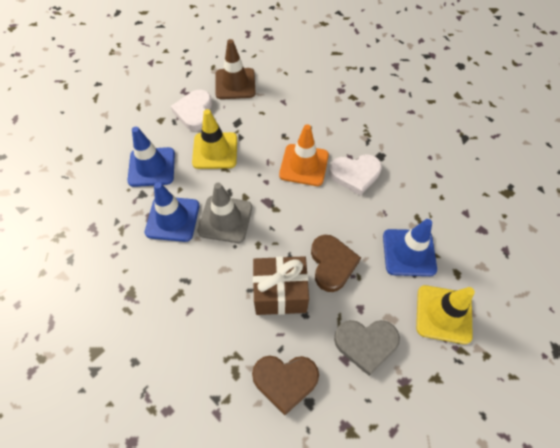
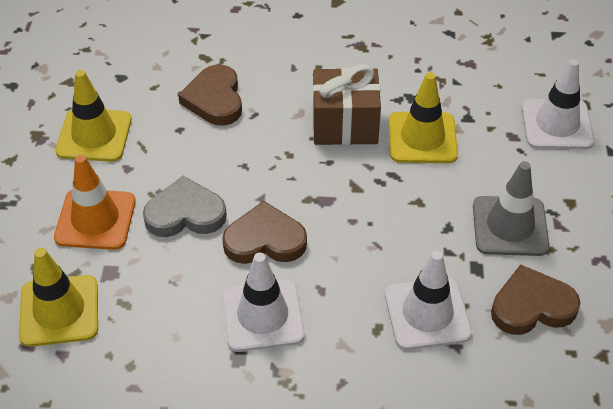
blue traffic cone: 3 -> 0
brown heart: 2 -> 3
brown traffic cone: 1 -> 0
white heart: 2 -> 0
white traffic cone: 0 -> 3
yellow traffic cone: 2 -> 3

